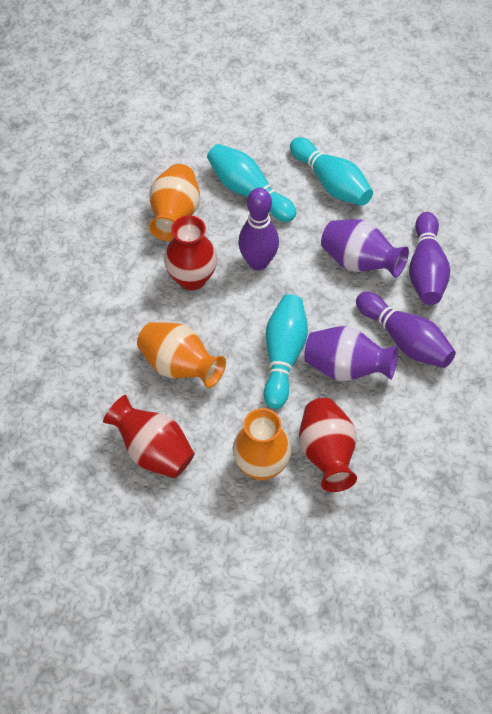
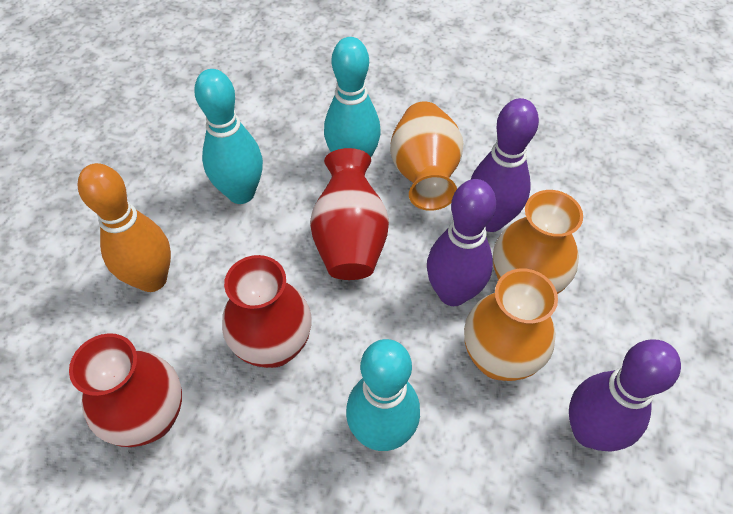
orange bowling pin: 0 -> 1
purple vase: 2 -> 0

